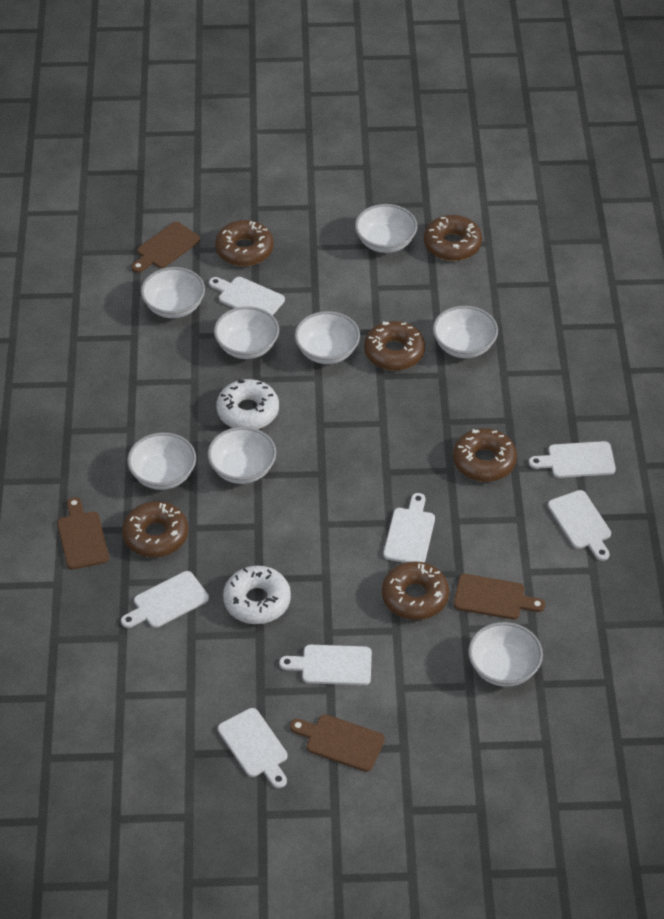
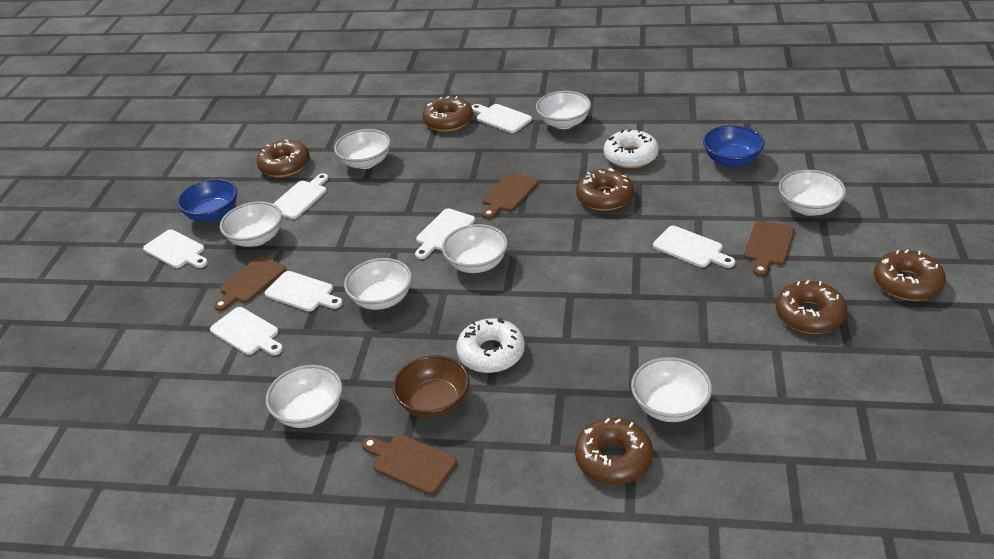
blue bowl: 0 -> 2
brown bowl: 0 -> 1

